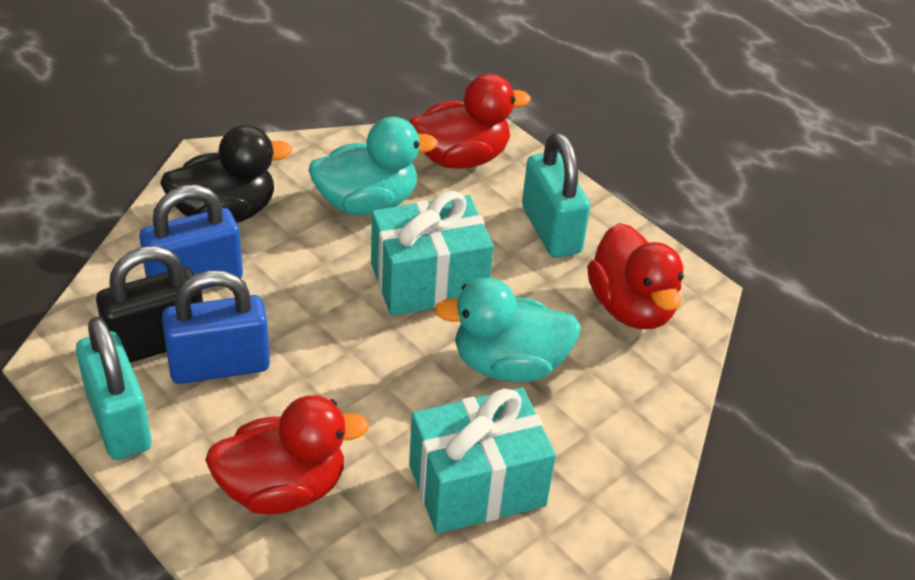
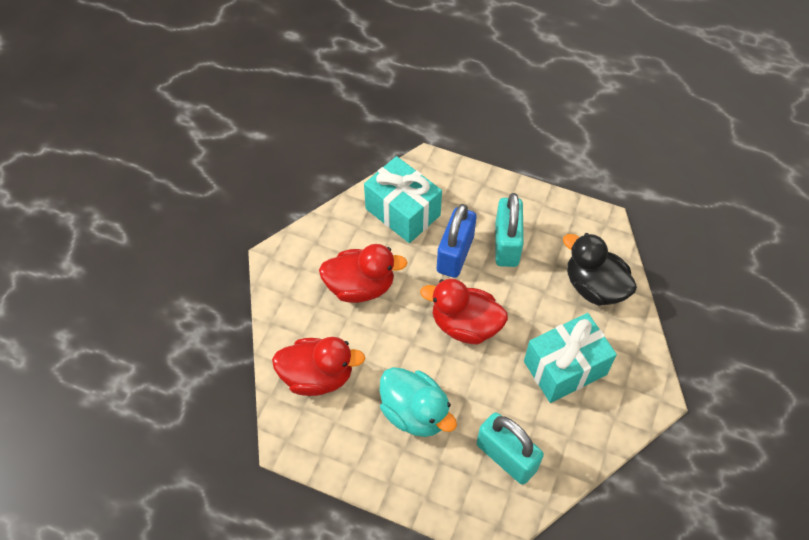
black padlock: 1 -> 0
blue padlock: 2 -> 1
turquoise duck: 2 -> 1

